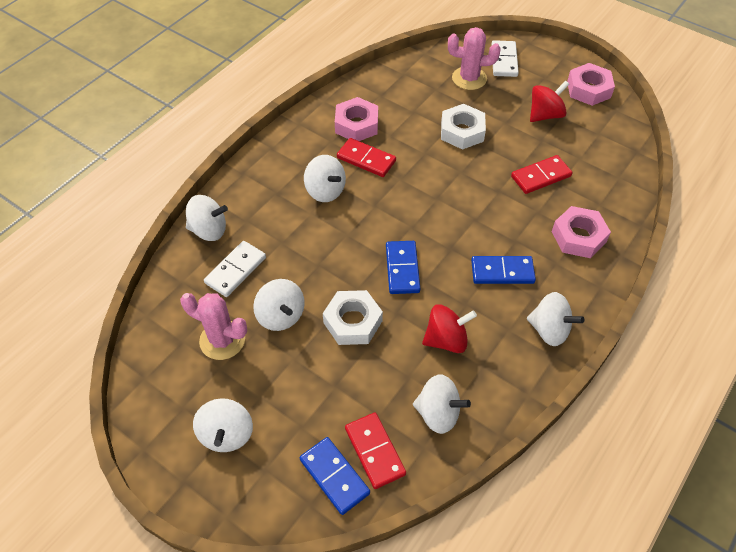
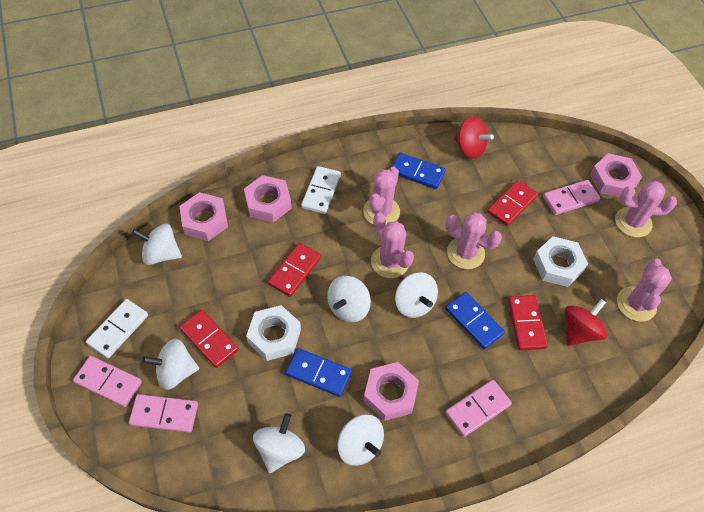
pink cactus: 2 -> 5
pink domino: 0 -> 4
pink nut: 3 -> 4
red domino: 3 -> 4

